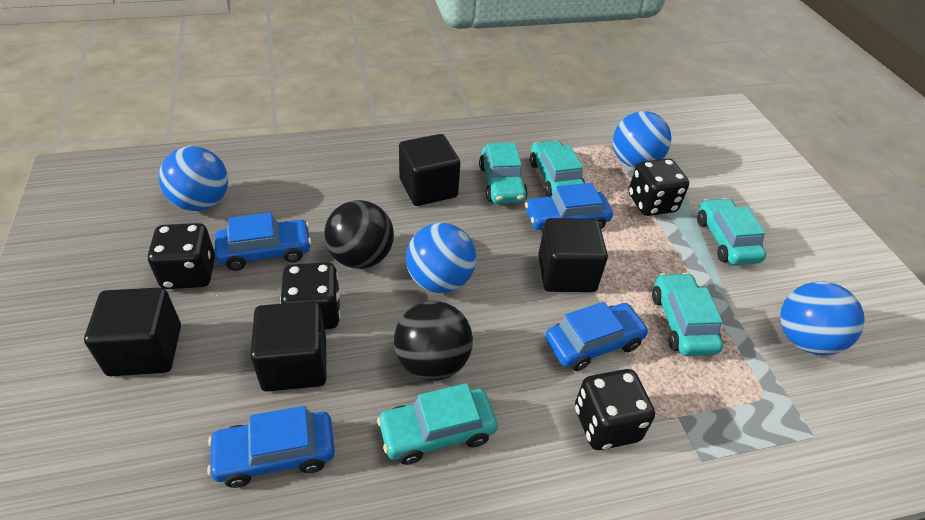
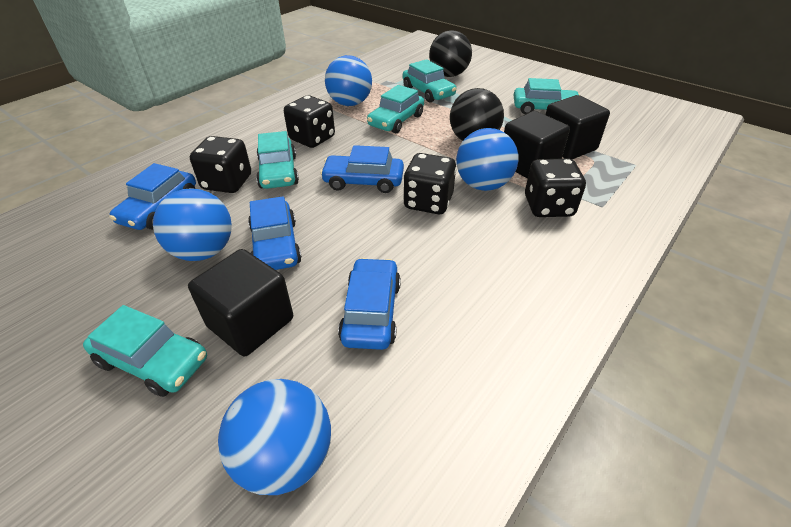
black cube: 4 -> 3

